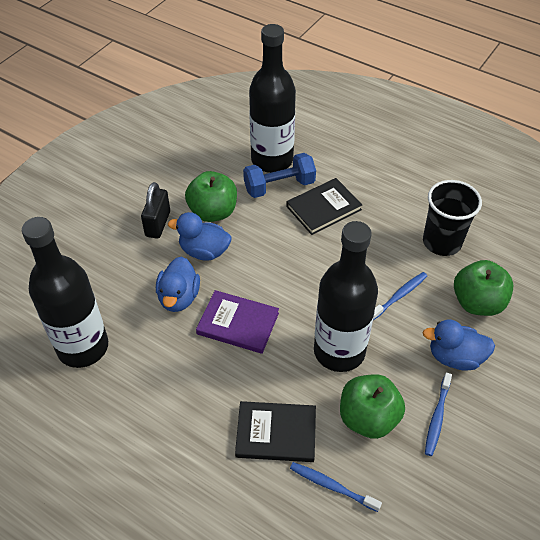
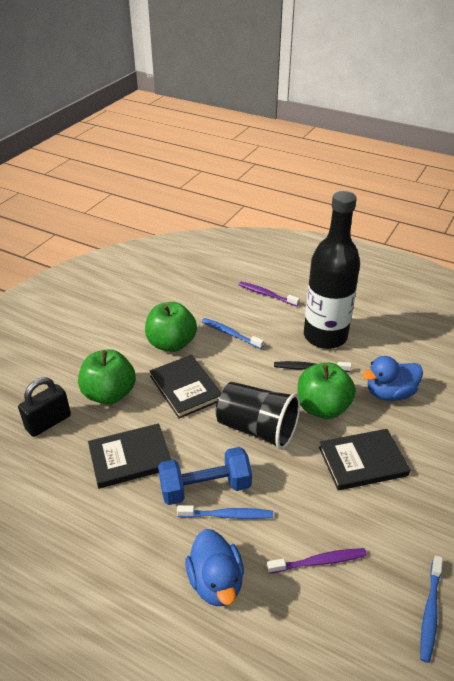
black book: 2 -> 3
black bottle: 3 -> 1
black toothbrush: 0 -> 1
blue duck: 3 -> 2
purple book: 1 -> 0
purple toothbrush: 0 -> 2

